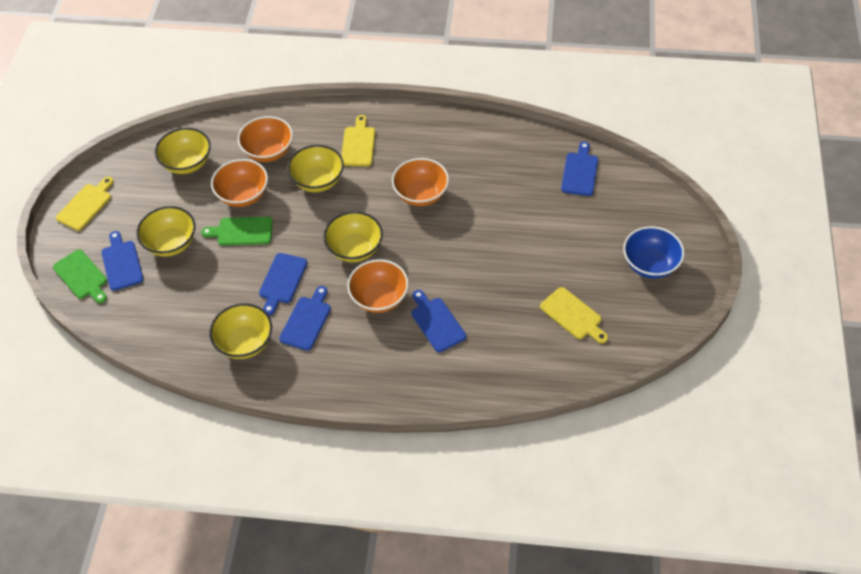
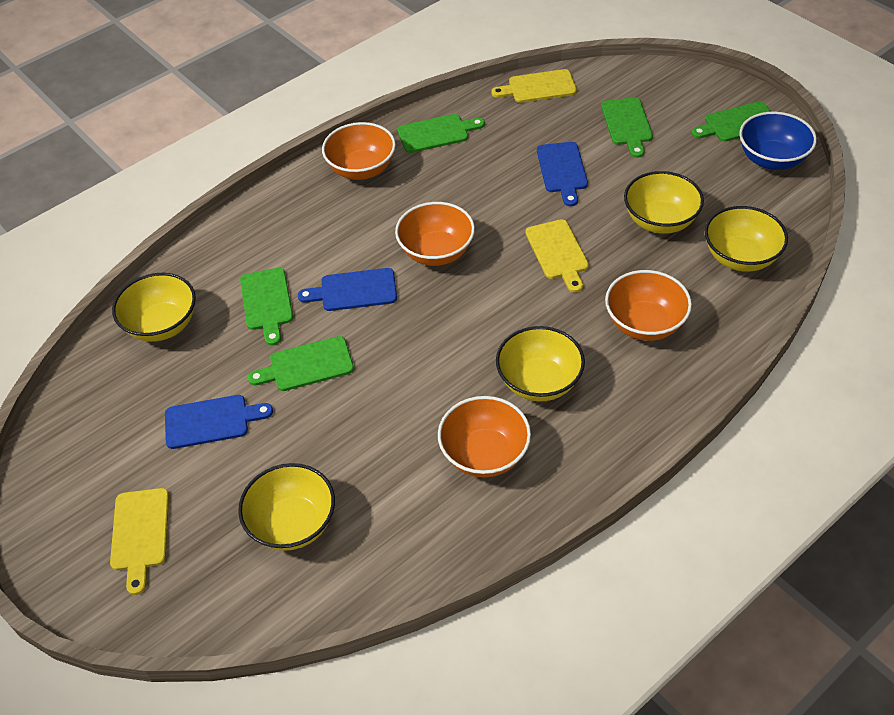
blue cutting board: 5 -> 3
green cutting board: 2 -> 5

